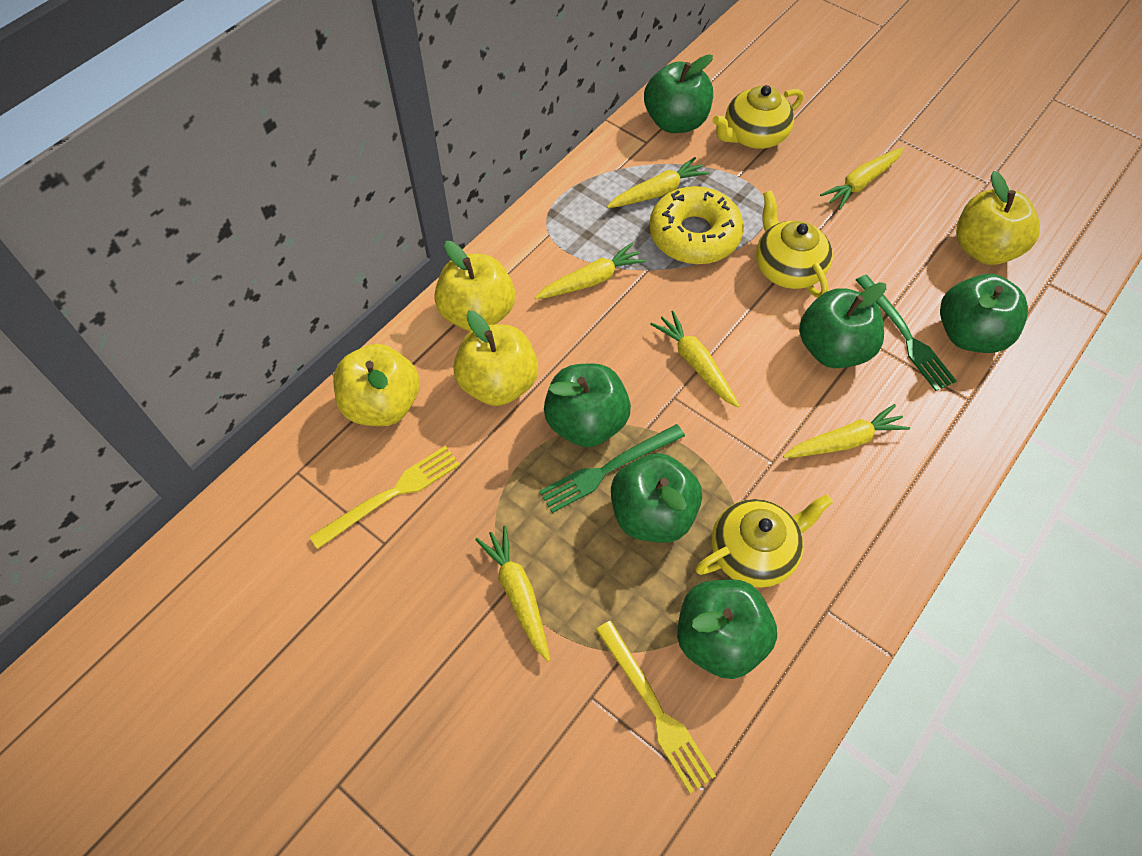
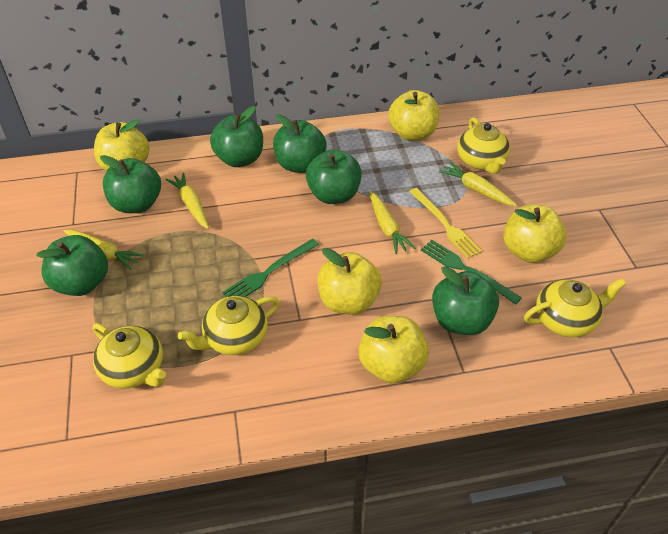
yellow apple: 4 -> 5
yellow carrot: 6 -> 4
yellow donut: 1 -> 0
yellow fork: 2 -> 1
yellow teapot: 3 -> 4

